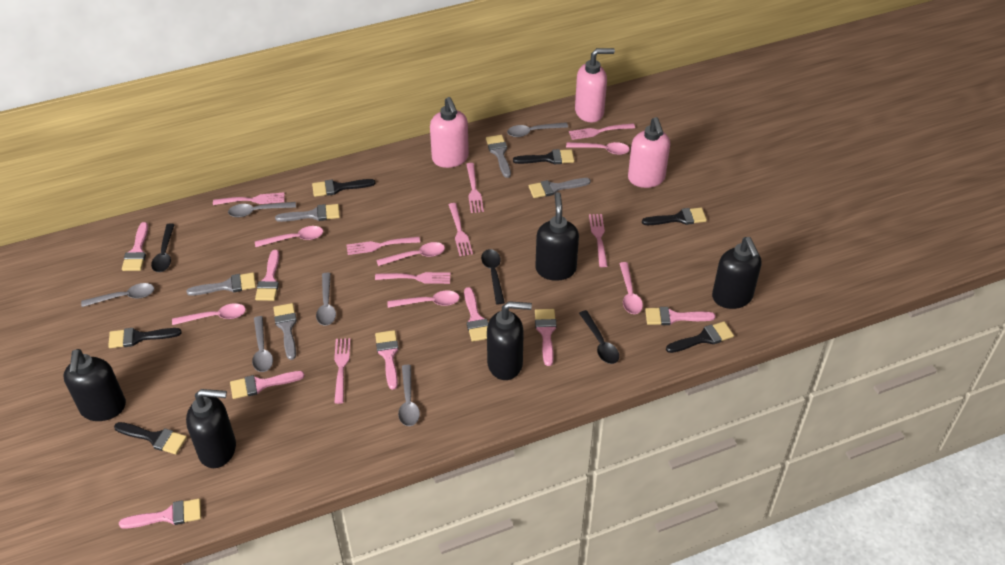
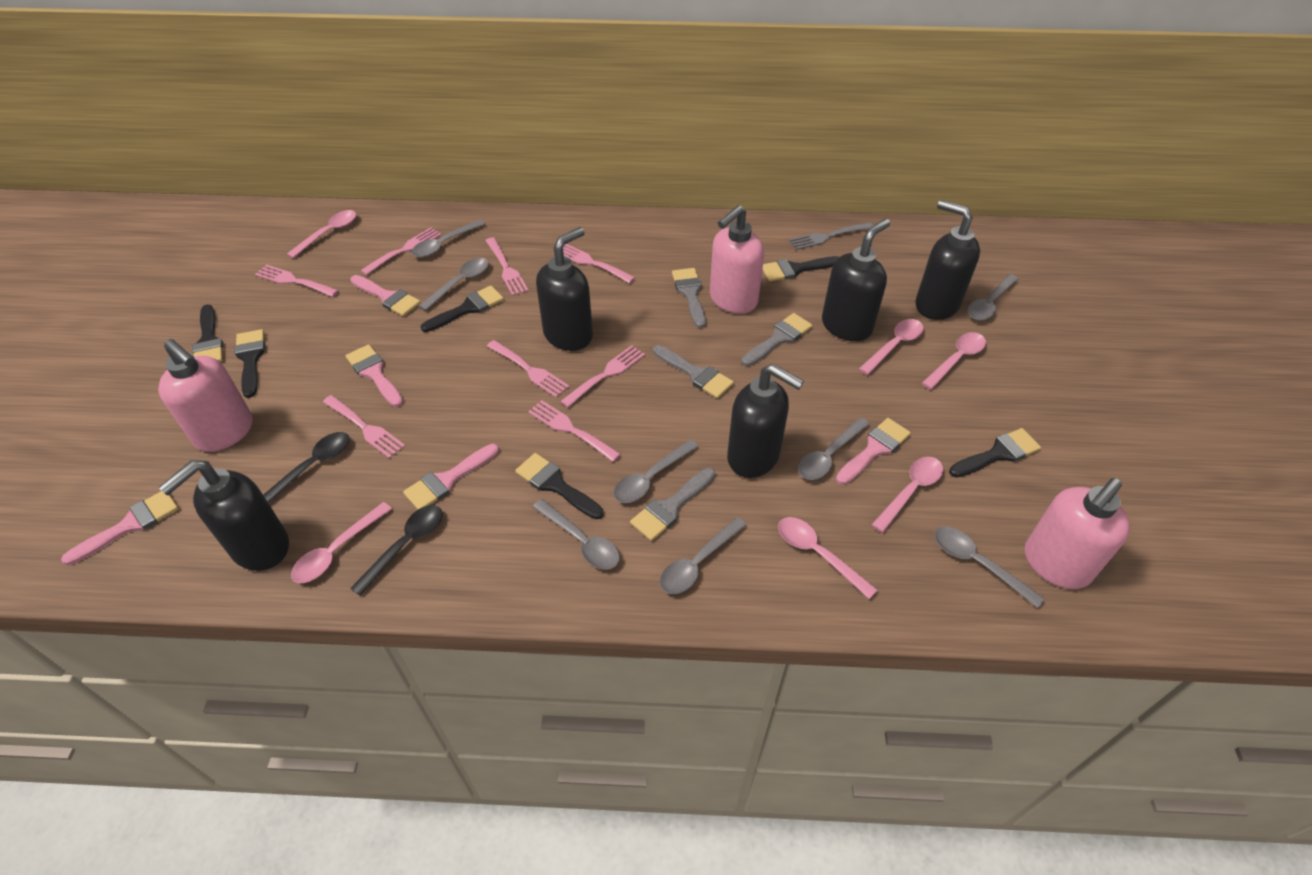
black spoon: 3 -> 2
grey brush: 5 -> 4
grey fork: 0 -> 1
grey spoon: 6 -> 8
pink brush: 8 -> 5

